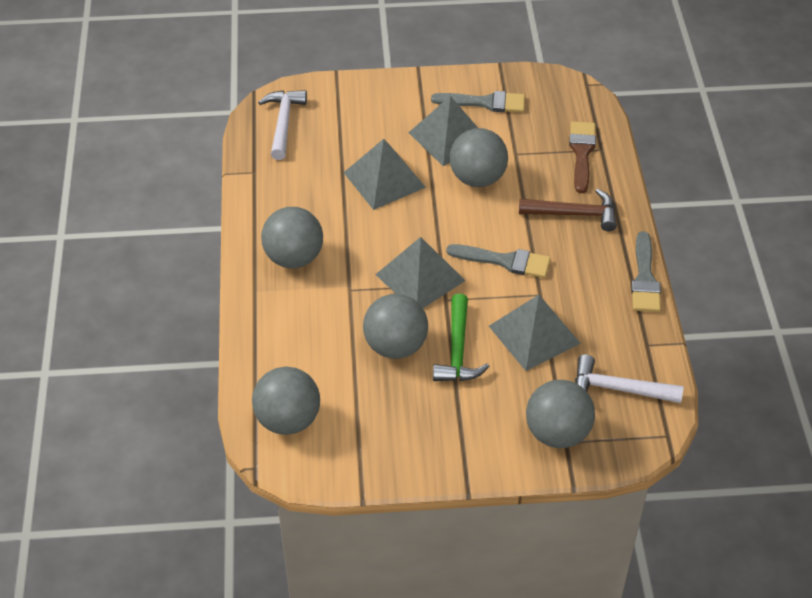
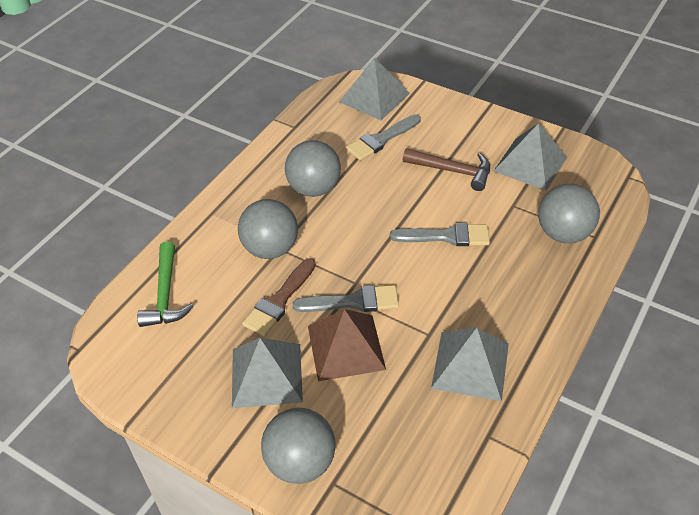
brown pyramid: 0 -> 1
grey ball: 5 -> 4
white hammer: 2 -> 0

